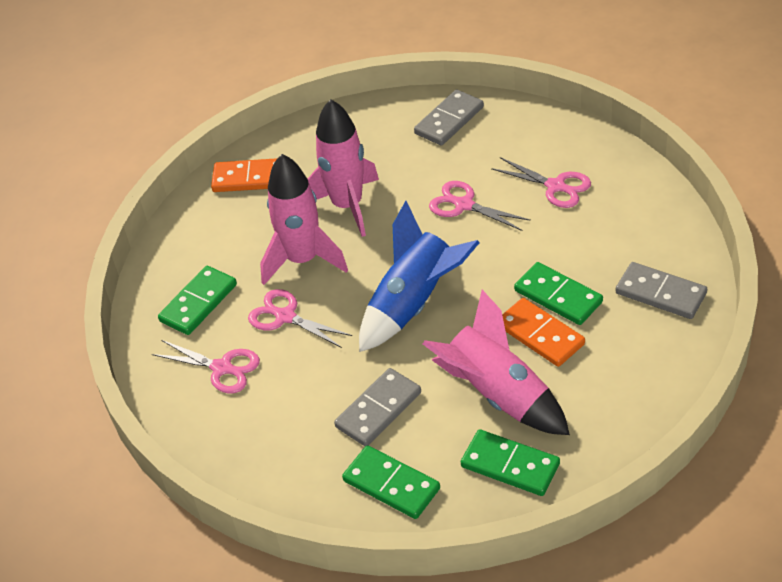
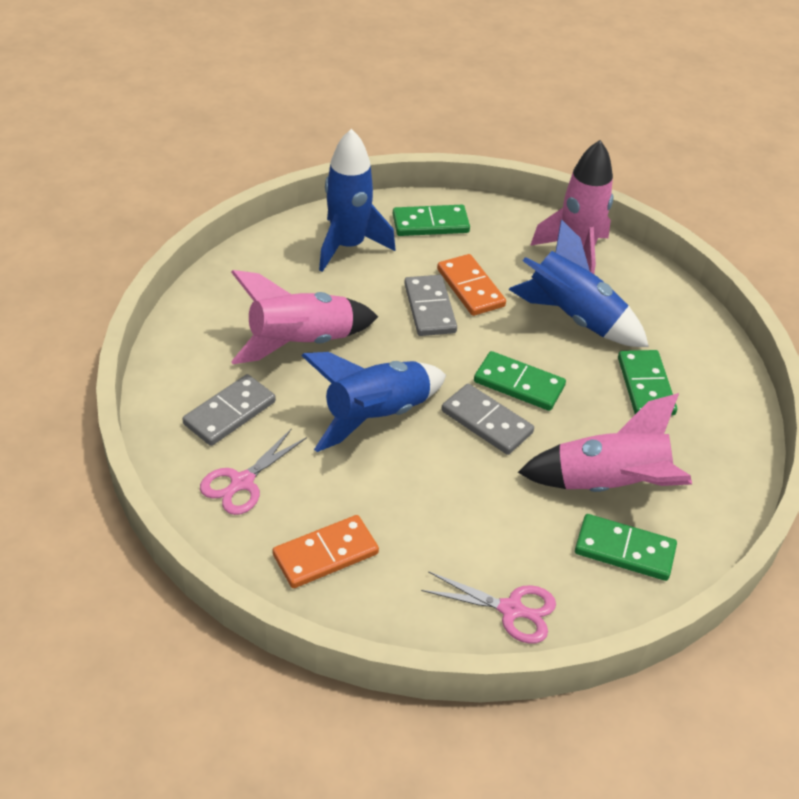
blue rocket: 1 -> 3
pink scissors: 4 -> 2

